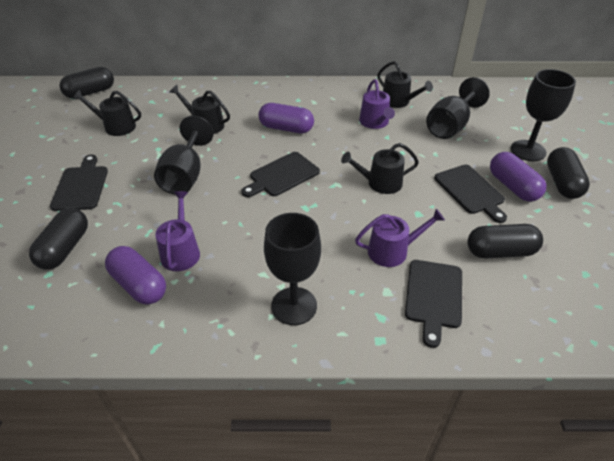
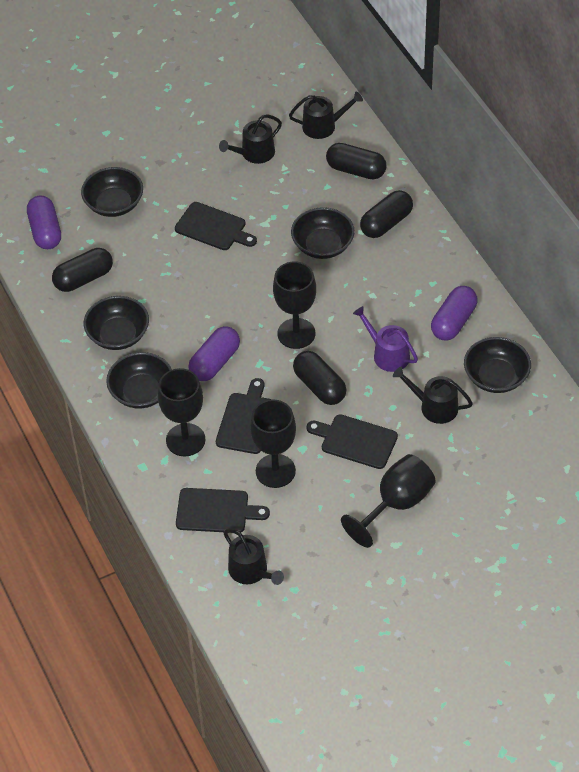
black bowl: 0 -> 5
purple watering can: 3 -> 1

